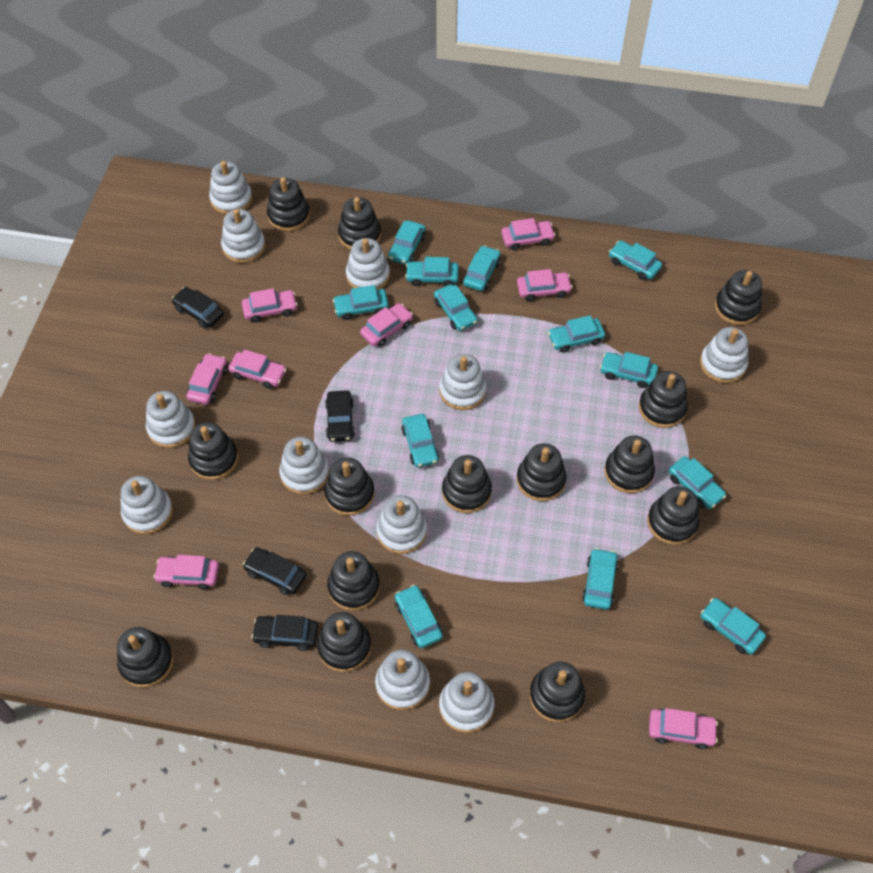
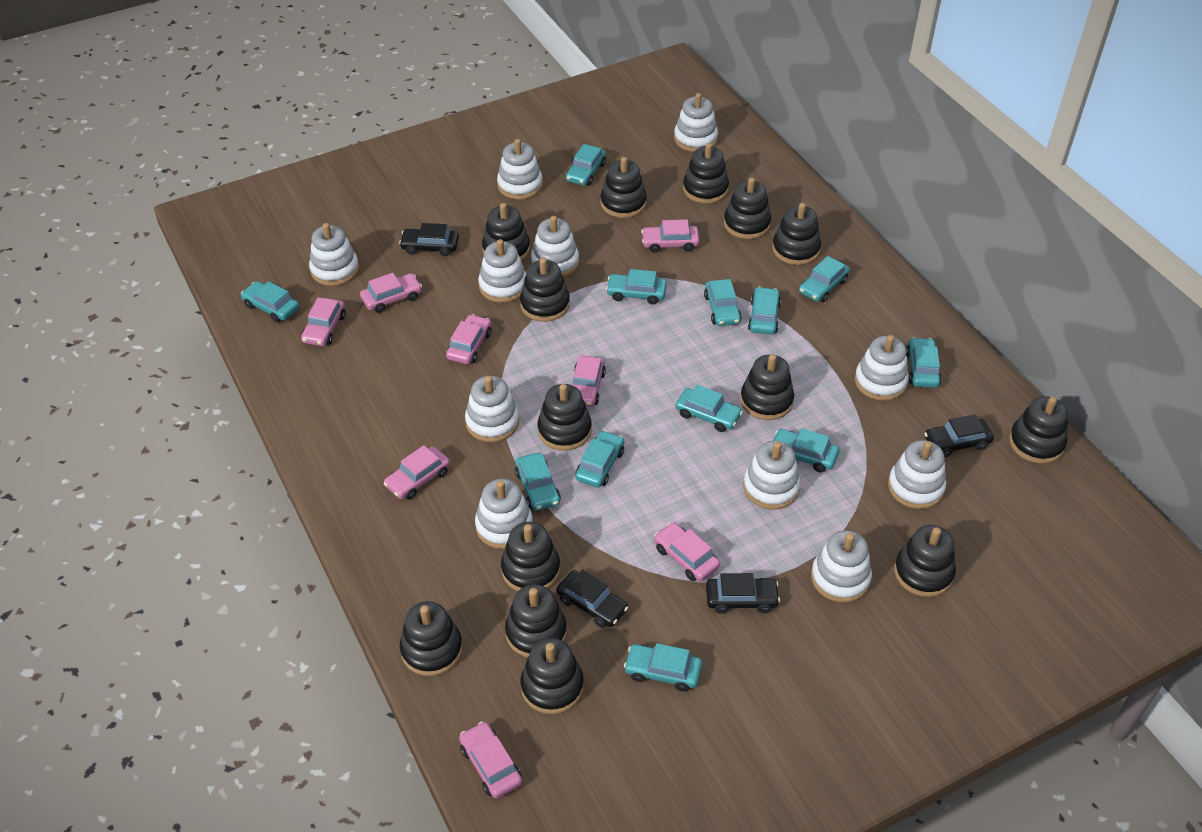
turquoise car: 13 -> 12

